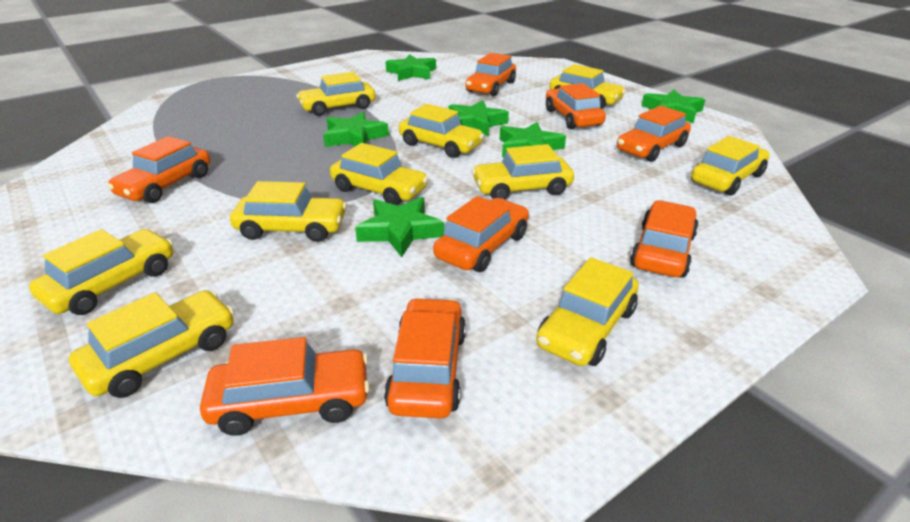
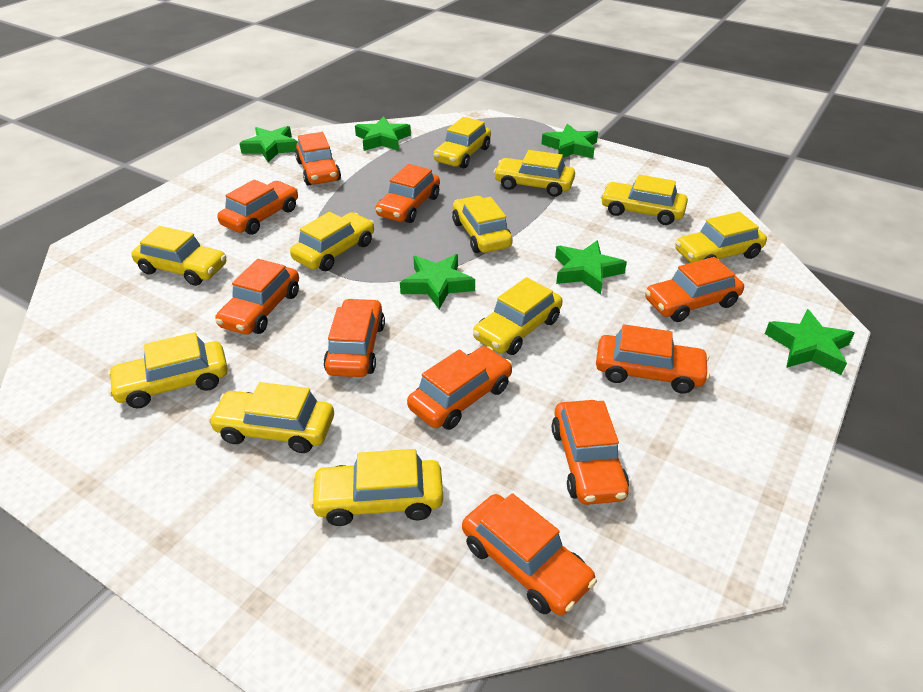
orange car: 8 -> 10
yellow car: 10 -> 11

